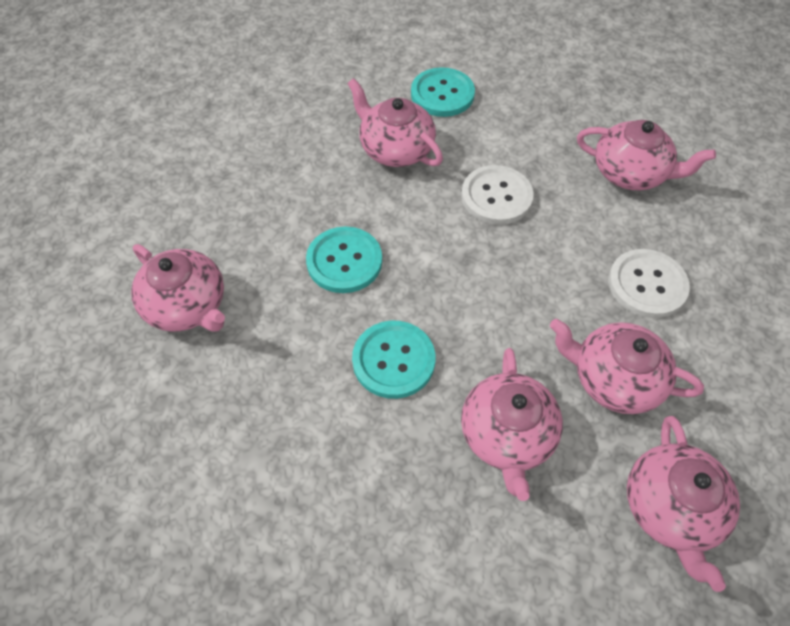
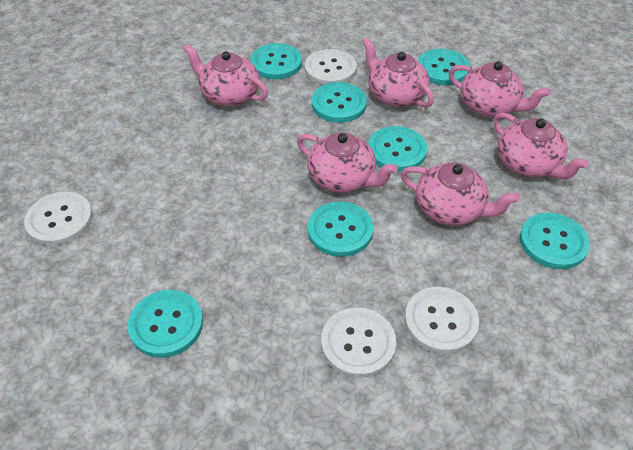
turquoise button: 3 -> 7
white button: 2 -> 4

